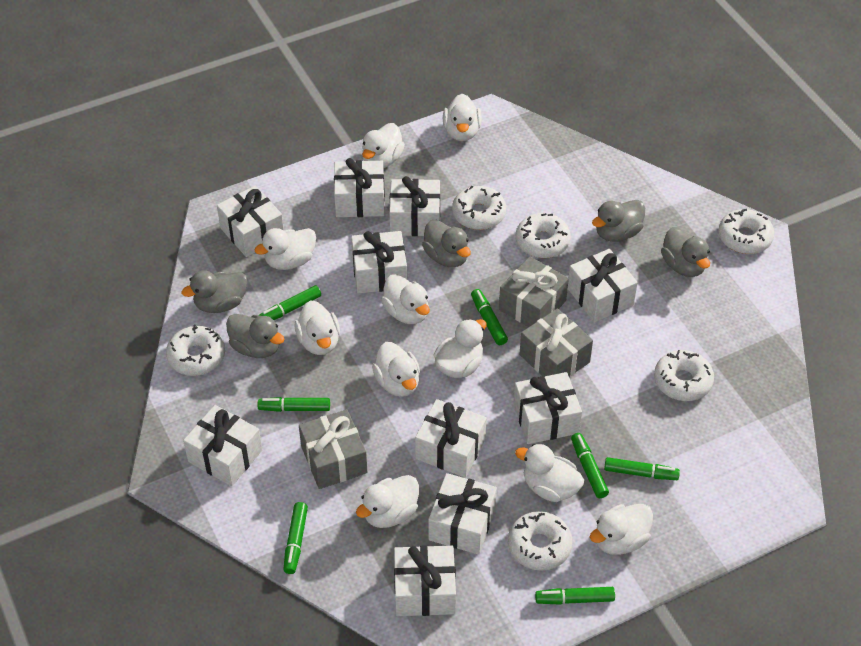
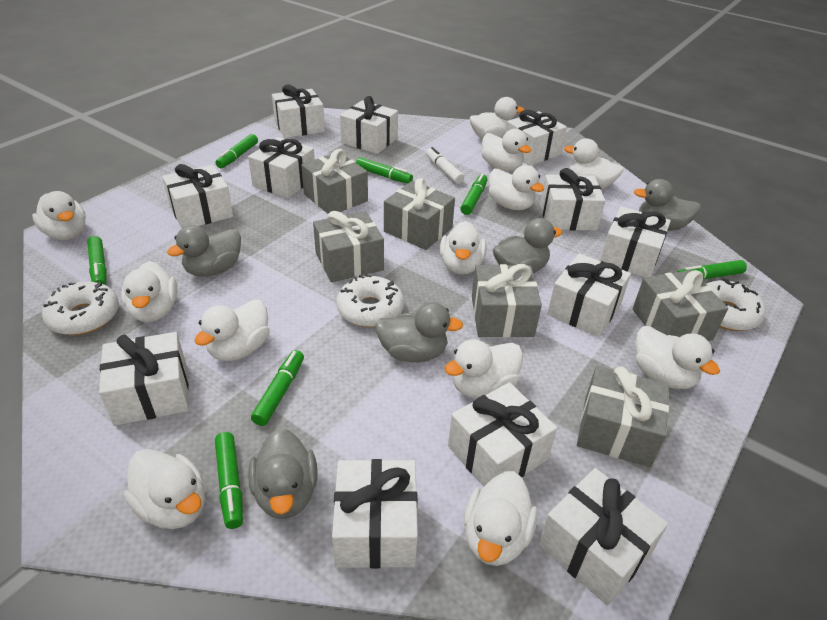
grey gift: 3 -> 6
white donut: 6 -> 3
white duck: 10 -> 12
white gift: 10 -> 12
white marker: 0 -> 1

